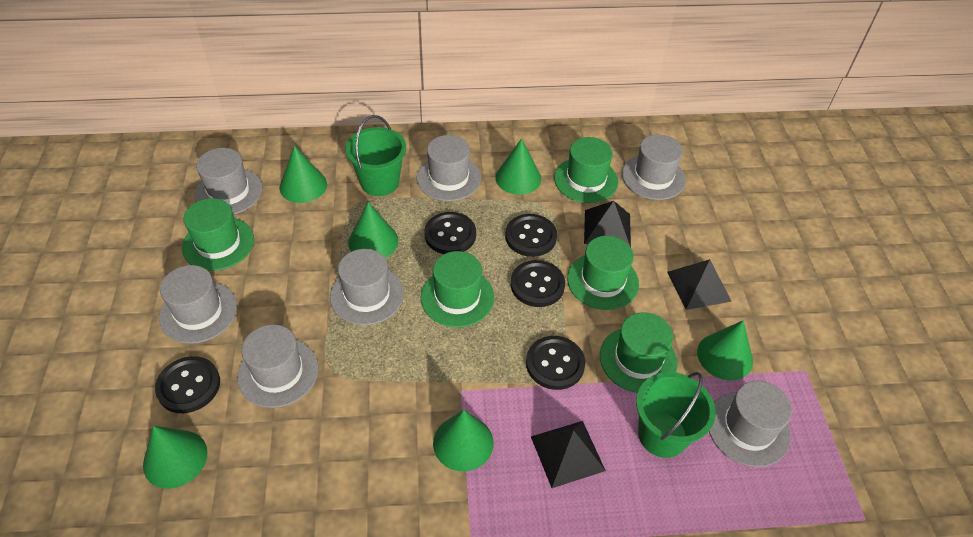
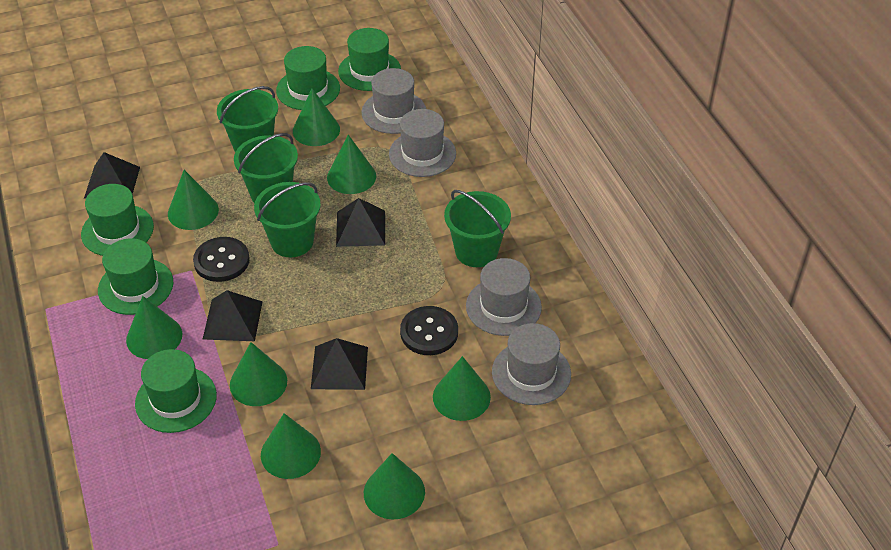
black button: 5 -> 2
black pyramid: 3 -> 4
green bucket: 2 -> 4
green cone: 6 -> 8
grey hat: 7 -> 4

